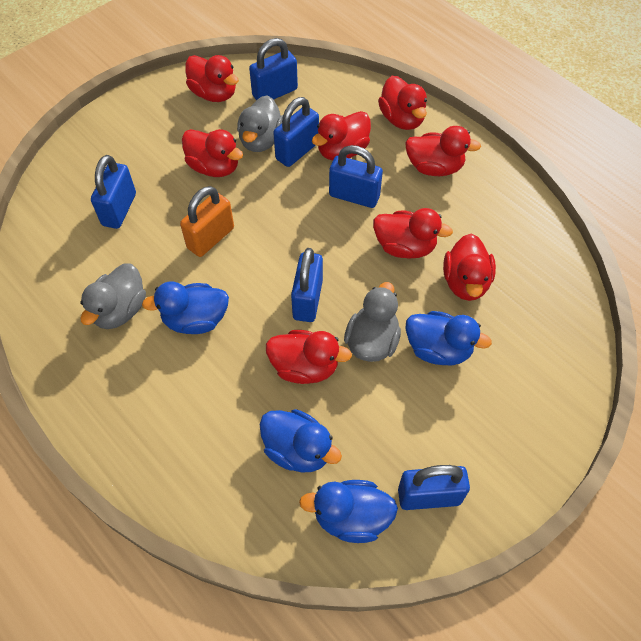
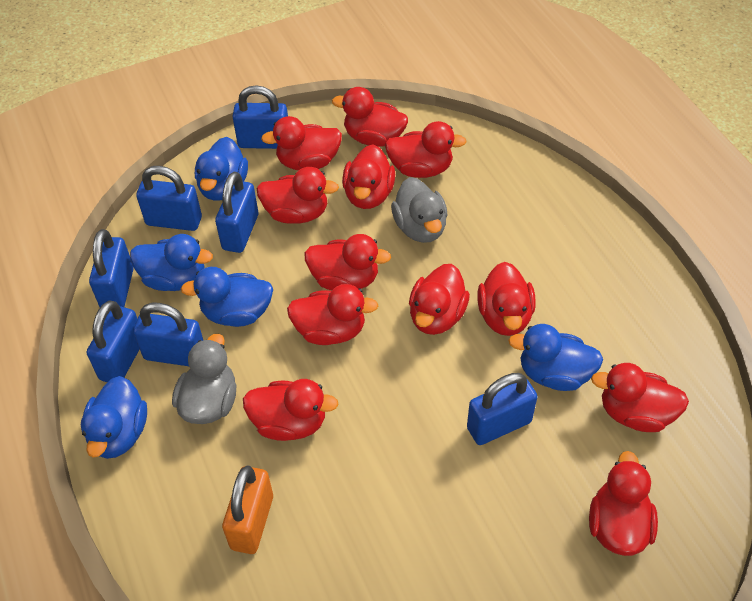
blue duck: 4 -> 5
blue padlock: 6 -> 7
grey duck: 3 -> 2
red duck: 8 -> 12

